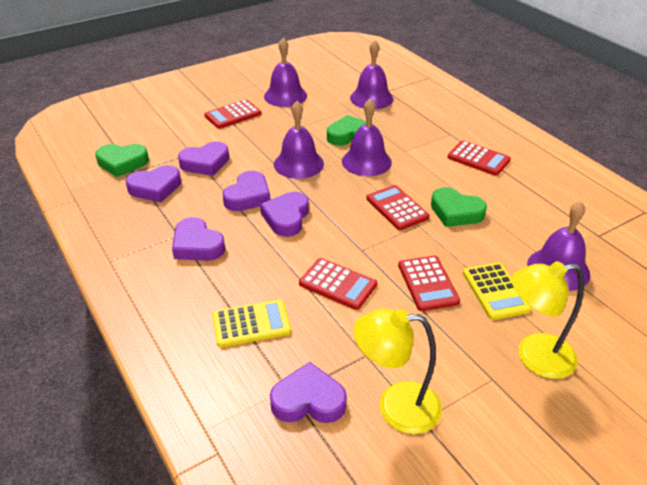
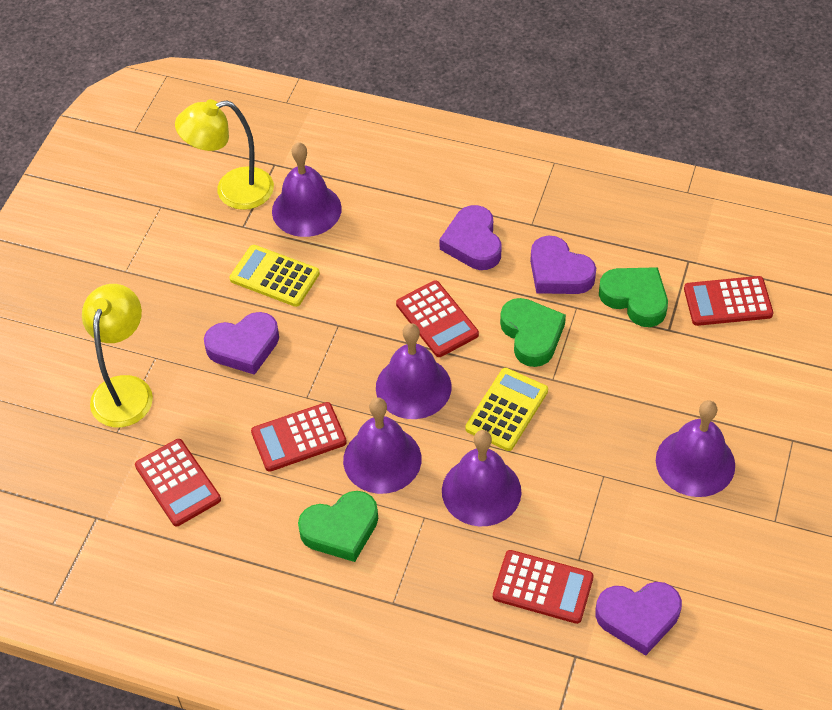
purple heart: 6 -> 4

